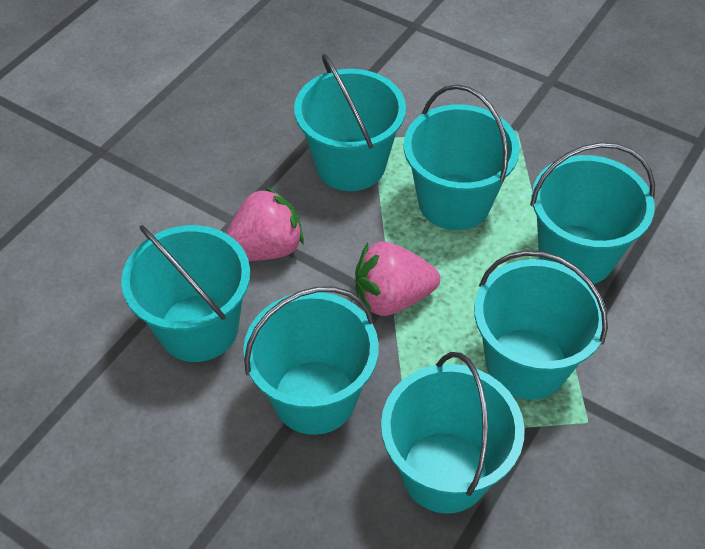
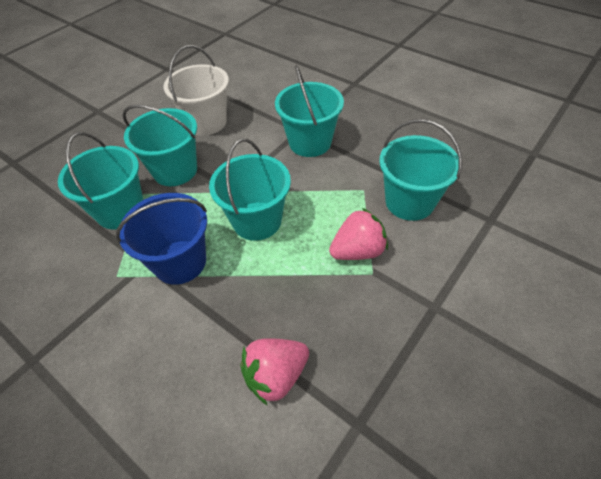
blue bucket: 0 -> 1
turquoise bucket: 7 -> 5
white bucket: 0 -> 1

